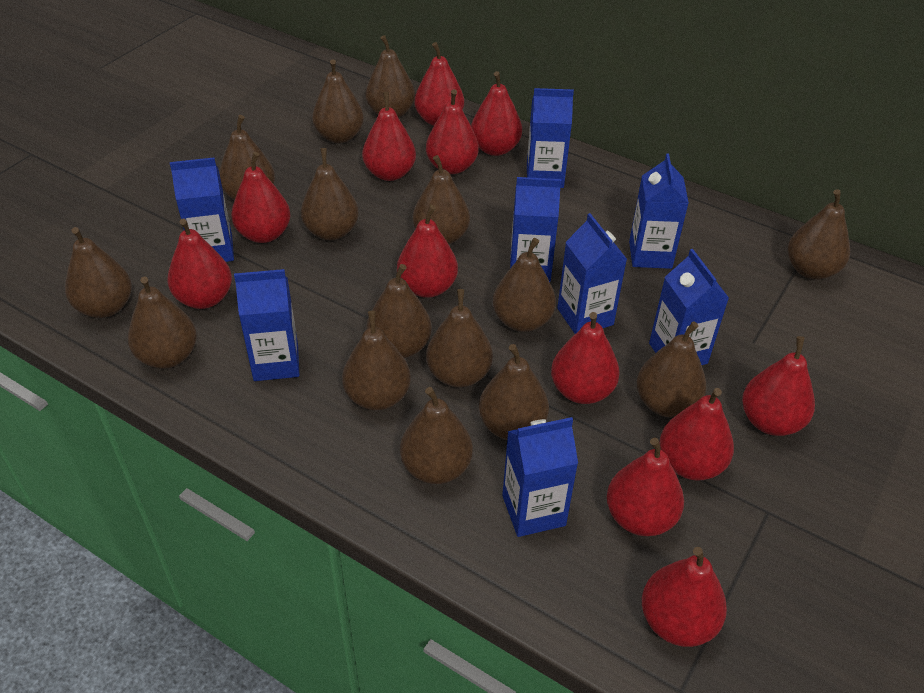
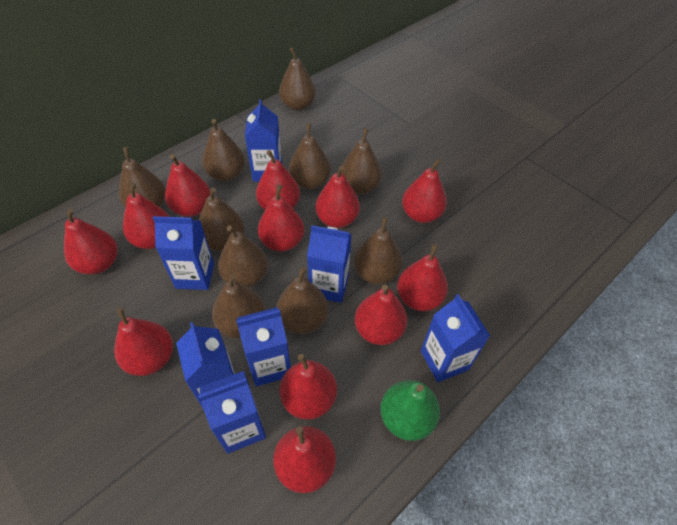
blue carton: 8 -> 7
brown pear: 15 -> 10
green pear: 0 -> 1

